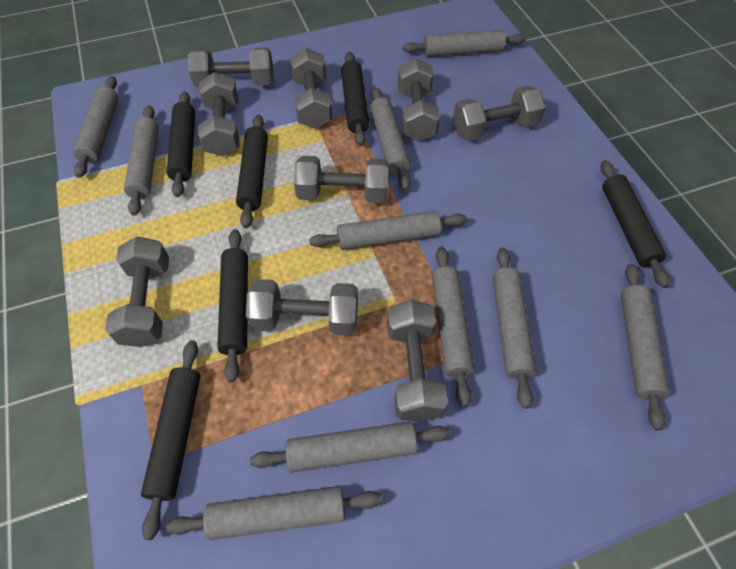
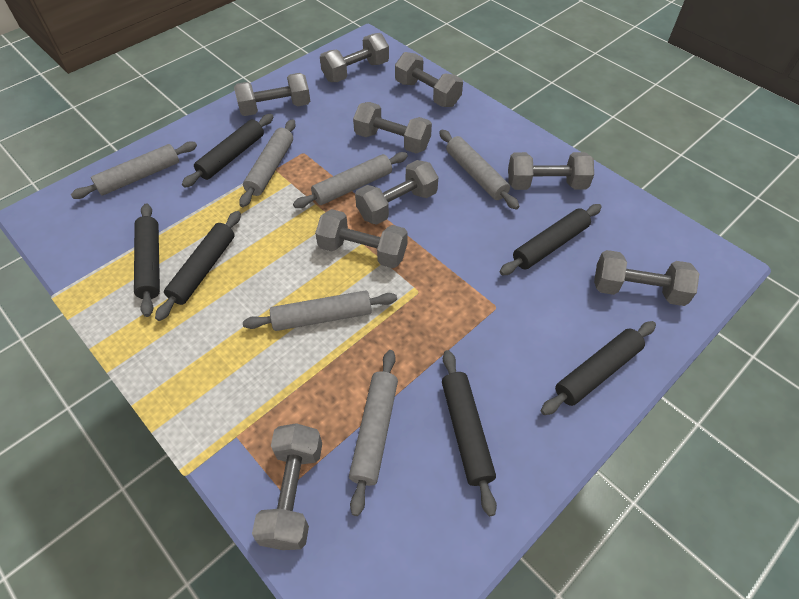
grey rolling pin: 10 -> 6

